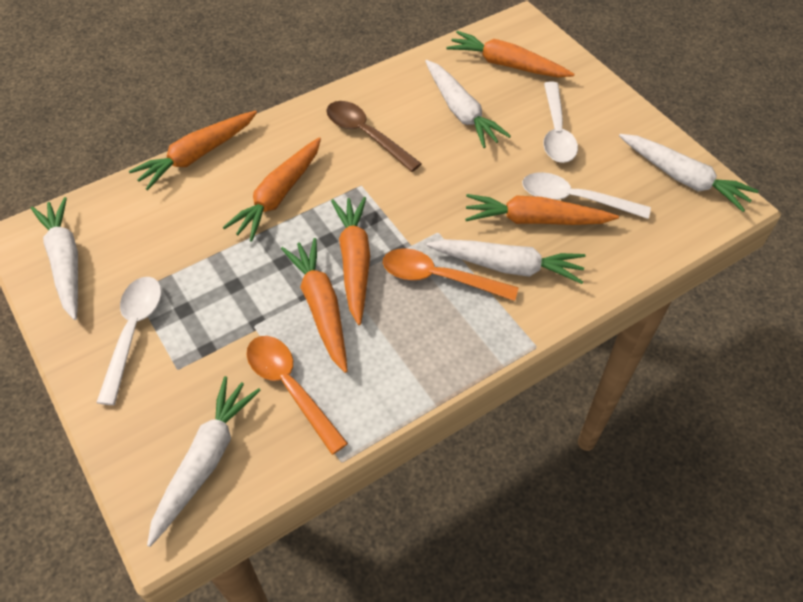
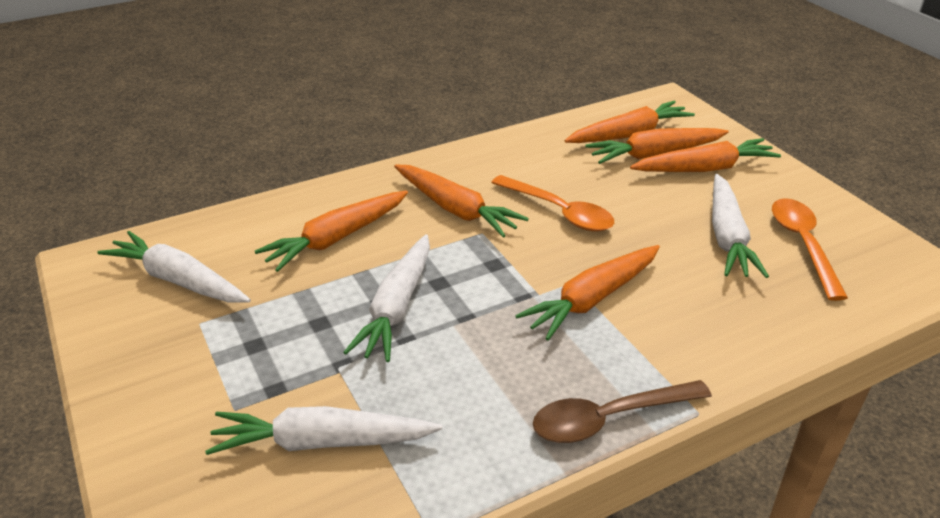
white carrot: 5 -> 4
white spoon: 3 -> 0

